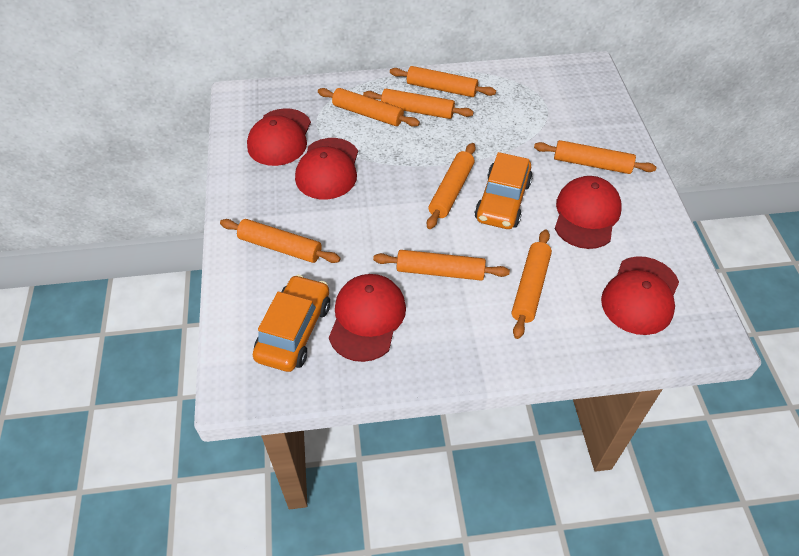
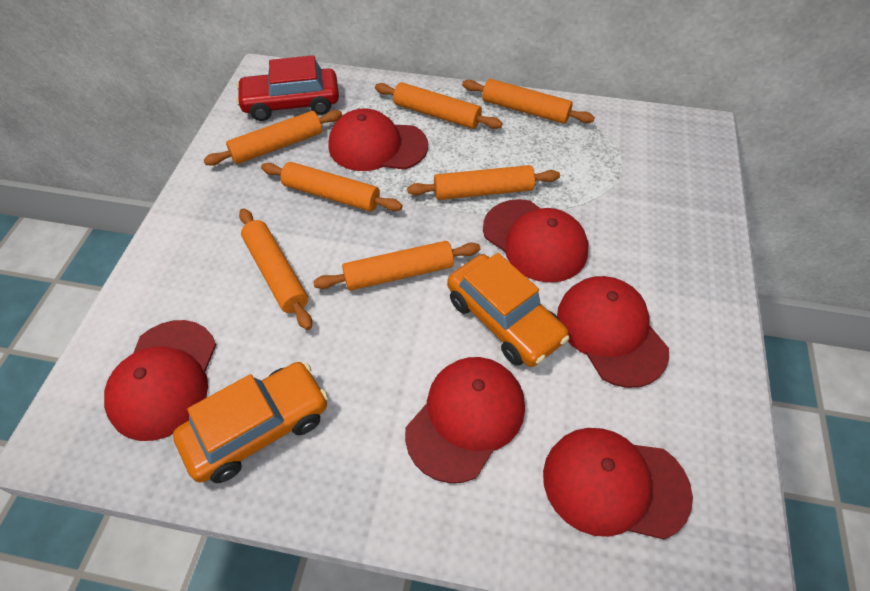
orange rolling pin: 8 -> 7
red cap: 5 -> 6
red car: 0 -> 1

